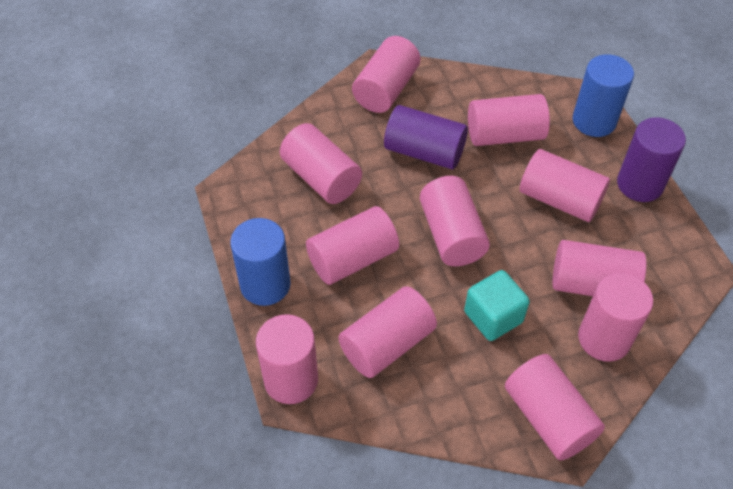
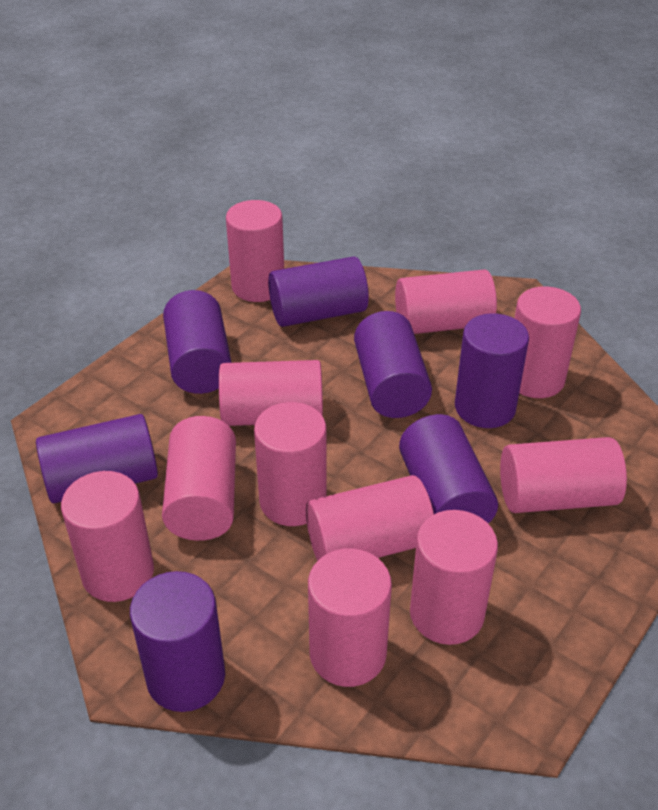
blue cylinder: 2 -> 0
purple cylinder: 2 -> 7
turquoise cube: 1 -> 0

